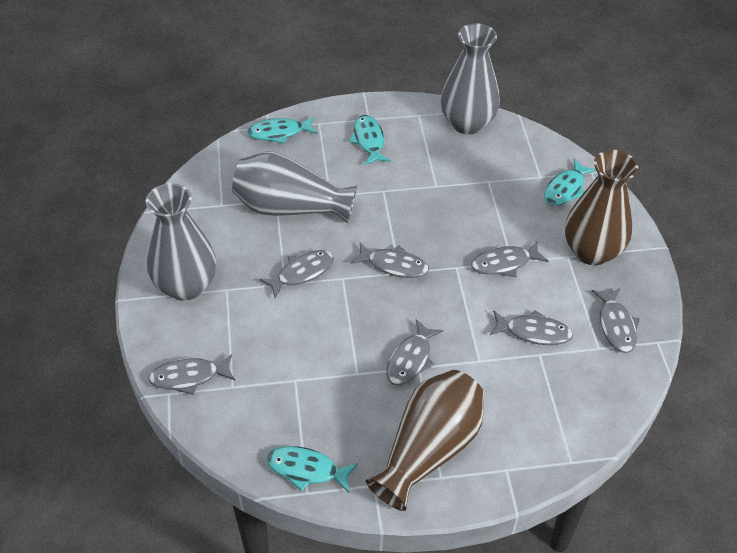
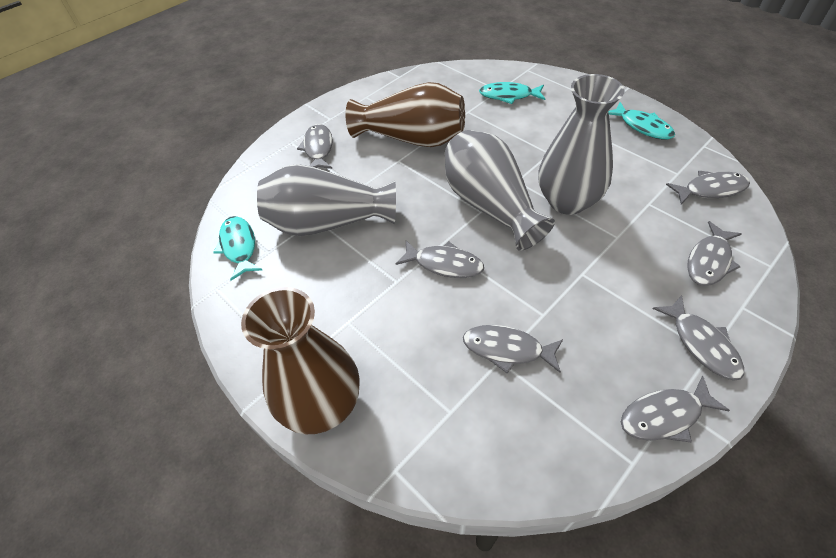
turquoise fish: 4 -> 3

